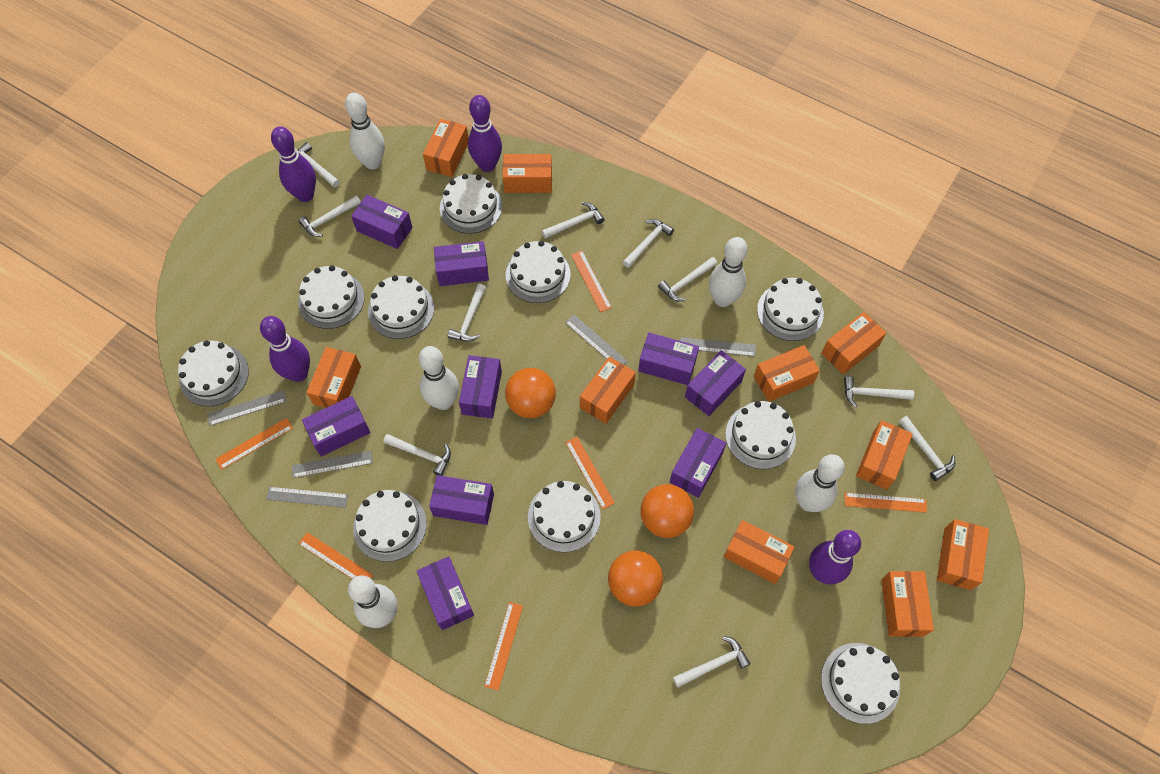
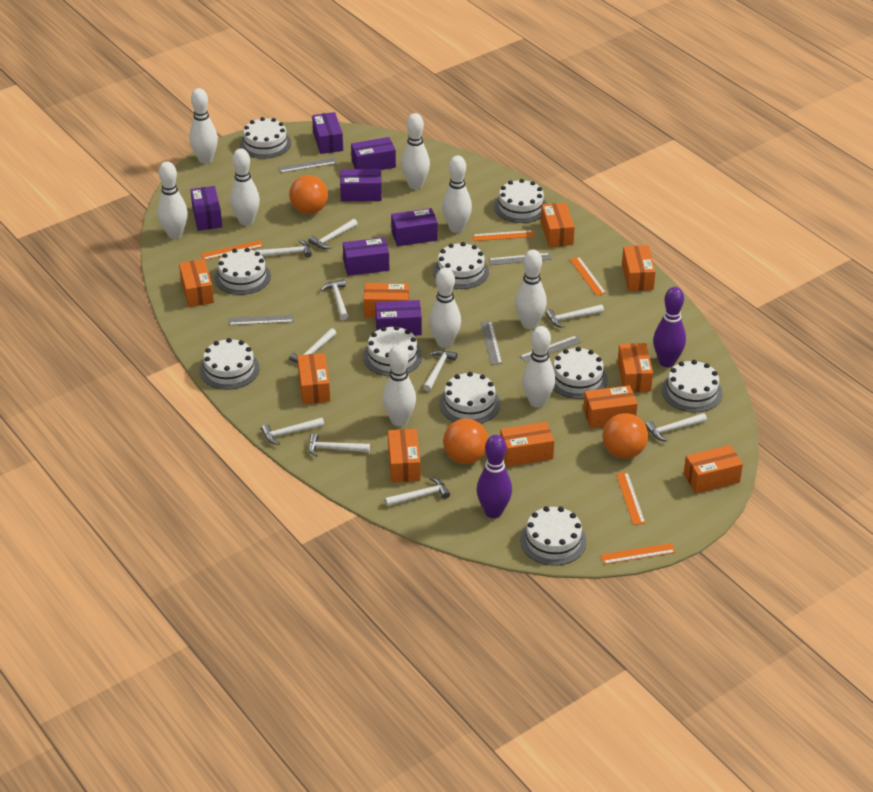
orange ruler: 6 -> 5
purple bowling pin: 4 -> 2
purple box: 9 -> 7
white bowling pin: 5 -> 9

